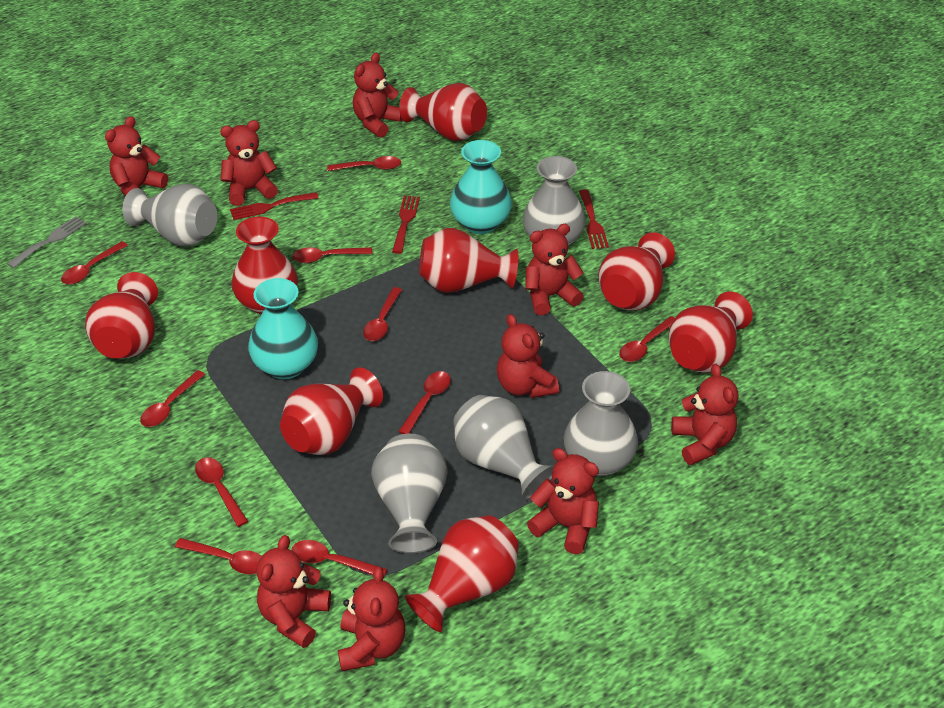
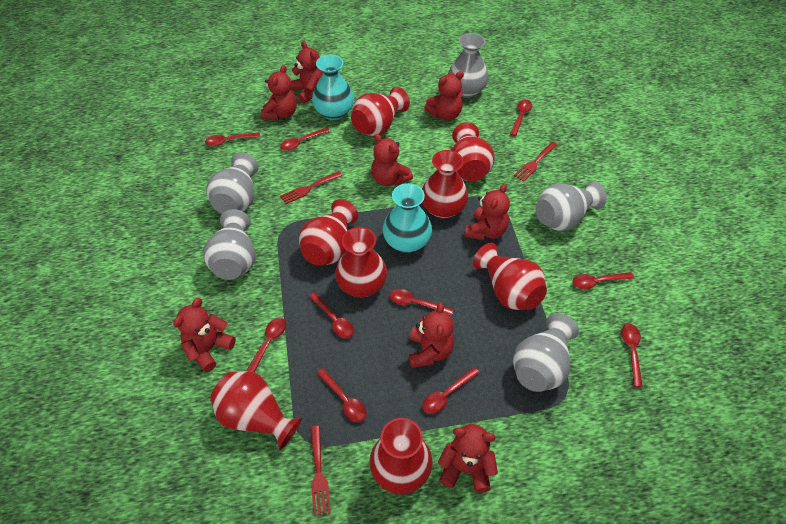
grey fork: 1 -> 0
red teddy bear: 9 -> 8

